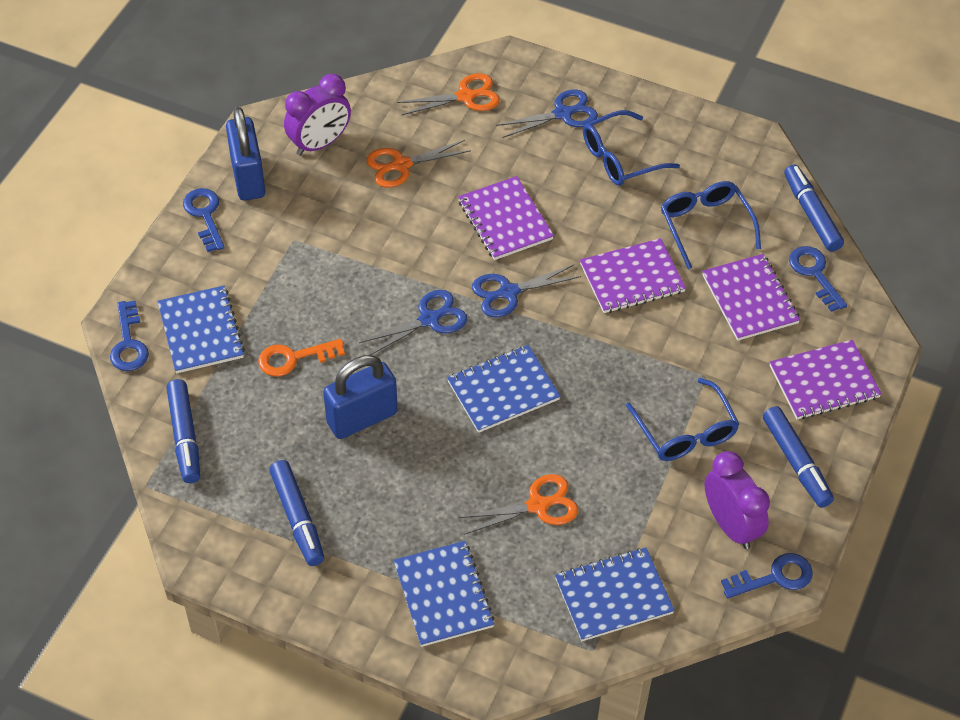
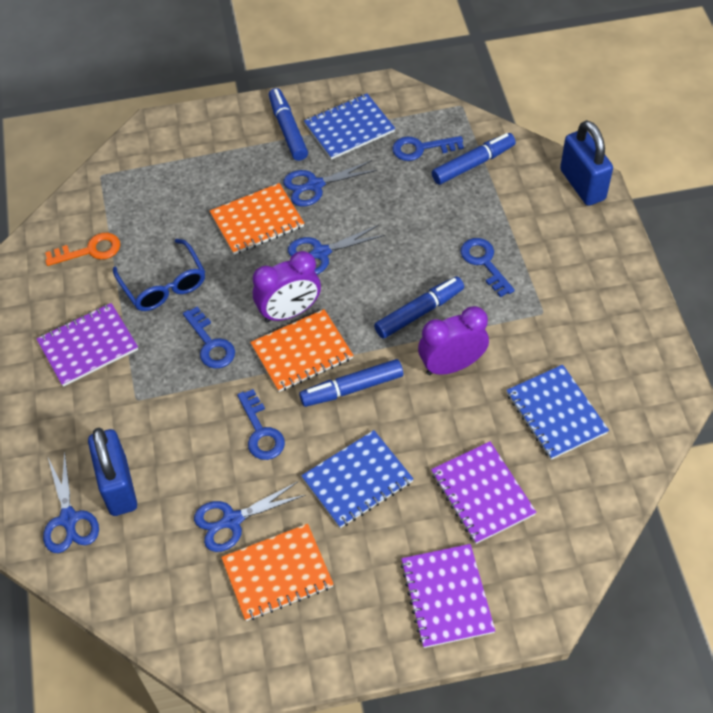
blue glasses: 3 -> 1
blue notebook: 4 -> 3
blue scissors: 3 -> 4
orange notebook: 0 -> 3
orange scissors: 3 -> 0
purple notebook: 4 -> 3

